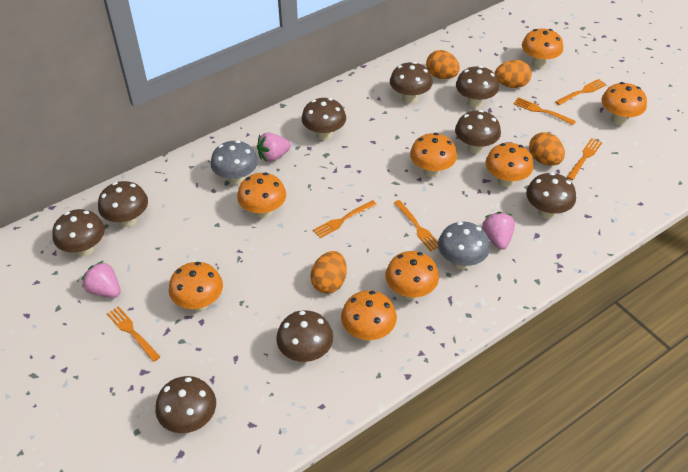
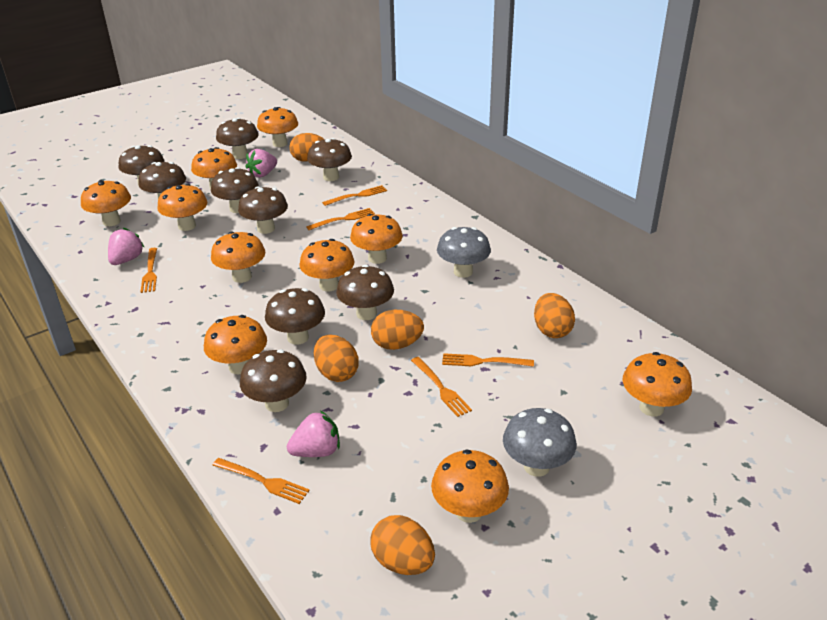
orange egg: 4 -> 5
orange mushroom: 8 -> 10

